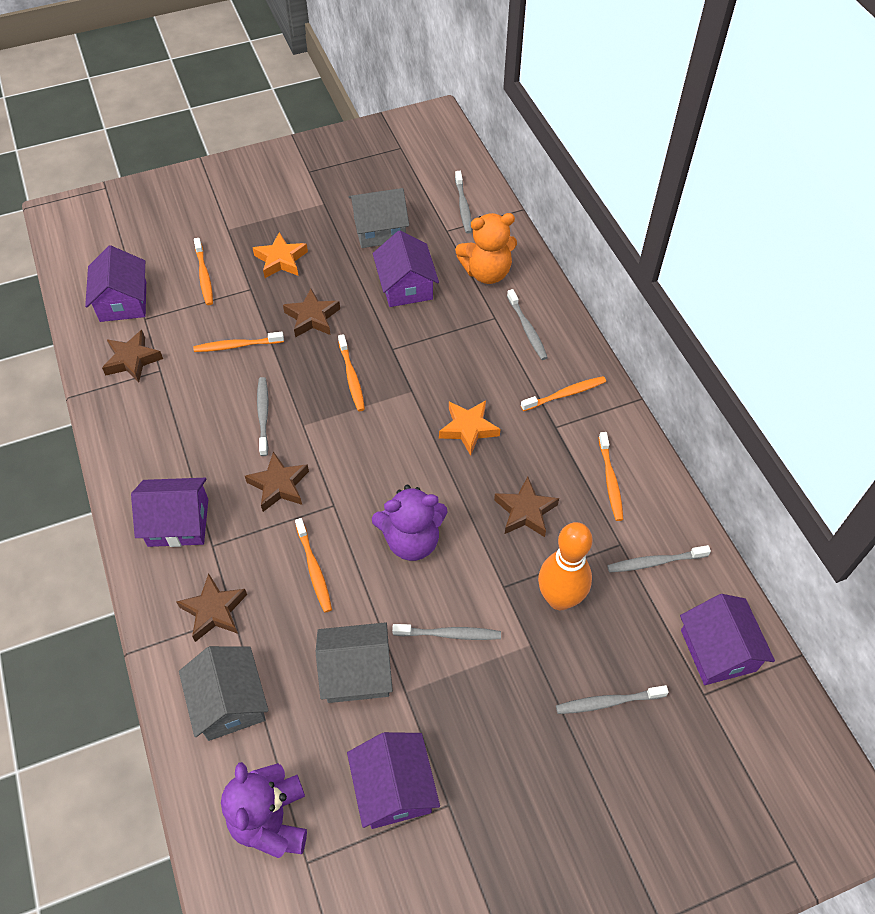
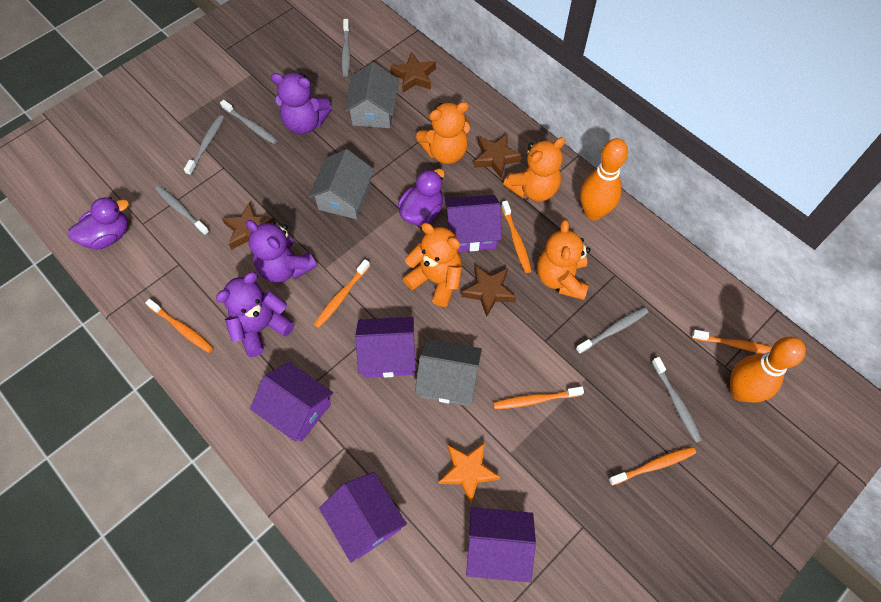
brown star: 5 -> 4
orange bowling pin: 1 -> 2
orange star: 2 -> 1
orange teddy bear: 1 -> 4
purple duck: 0 -> 2
purple teddy bear: 2 -> 3

